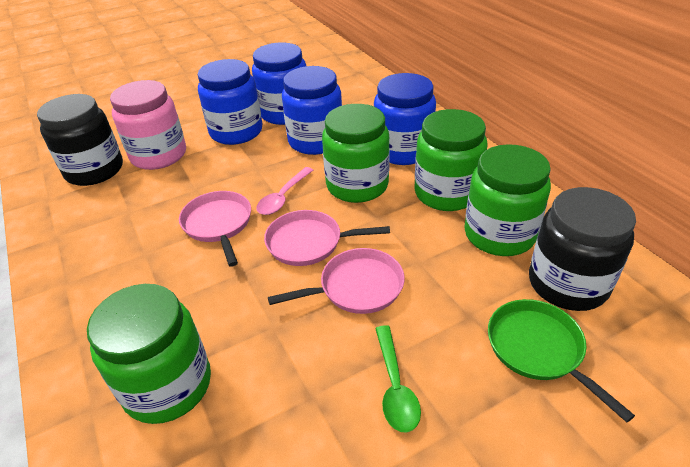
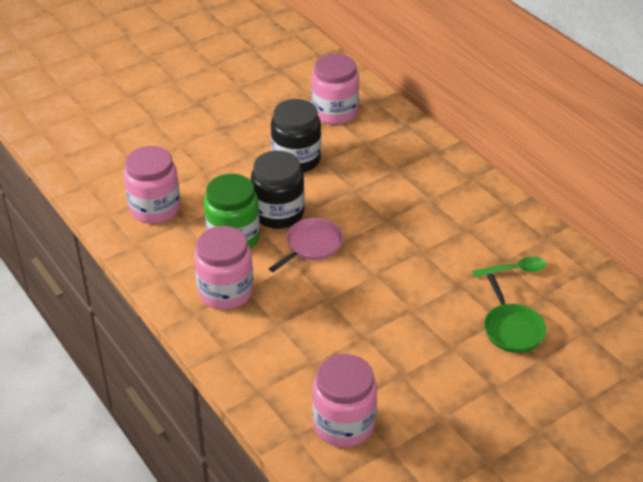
blue jar: 4 -> 0
green jar: 4 -> 1
pink jar: 1 -> 4
pink pan: 3 -> 1
pink spoon: 1 -> 0

